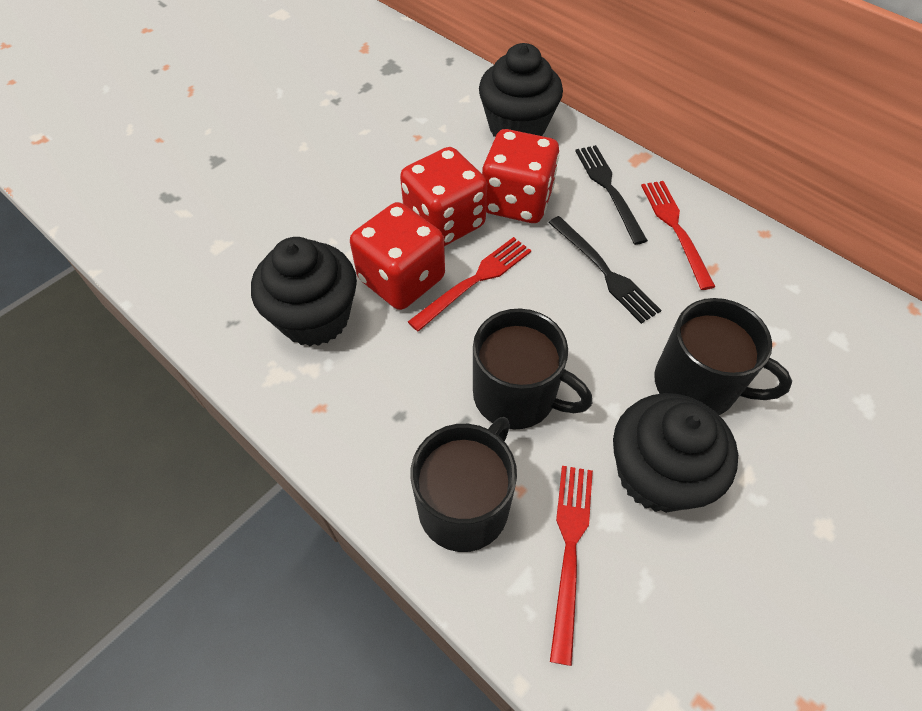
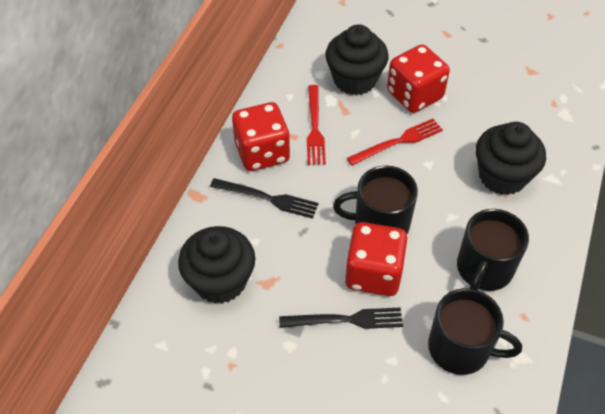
red fork: 3 -> 2

